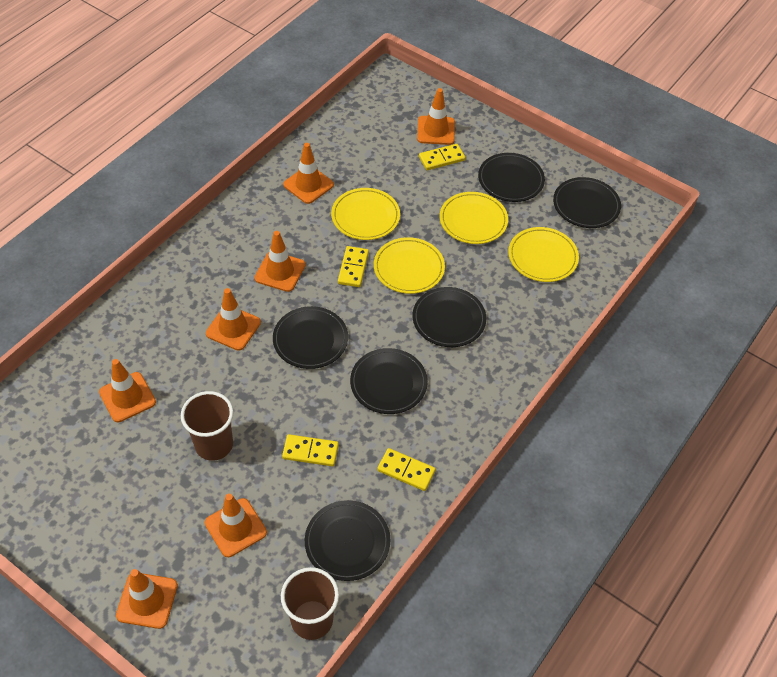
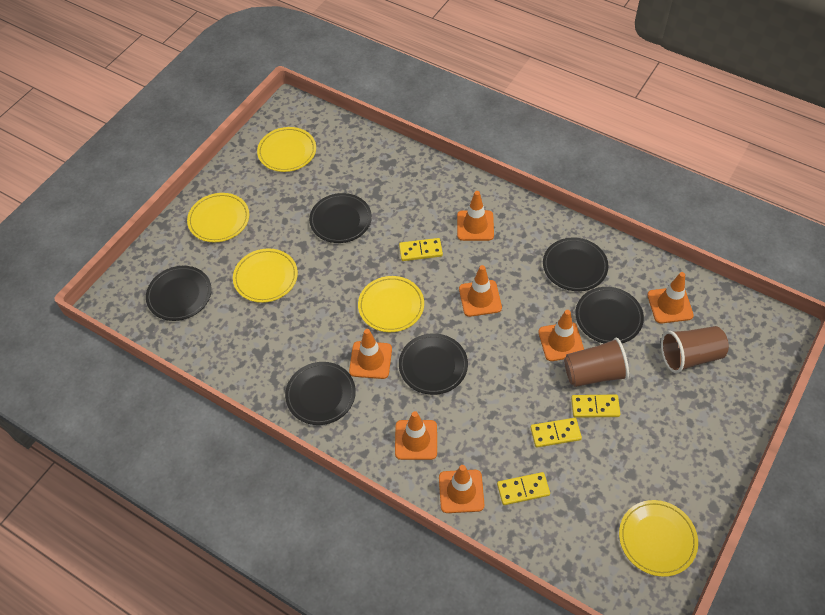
yellow plate: 4 -> 5

